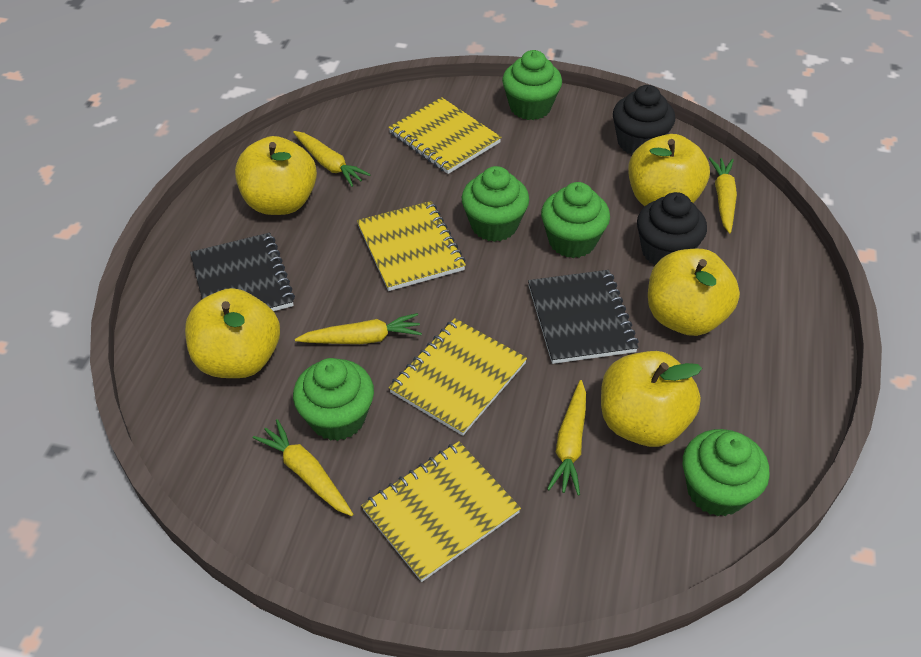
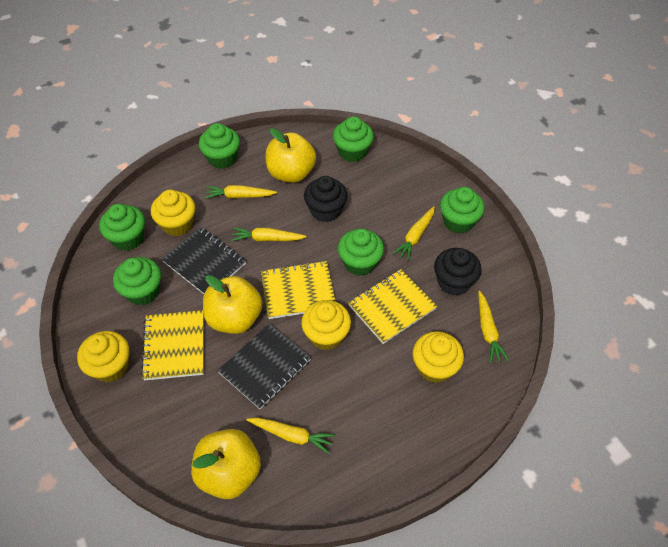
green cupcake: 5 -> 6
yellow apple: 5 -> 3
yellow cupcake: 0 -> 4
yellow notebook: 4 -> 3

